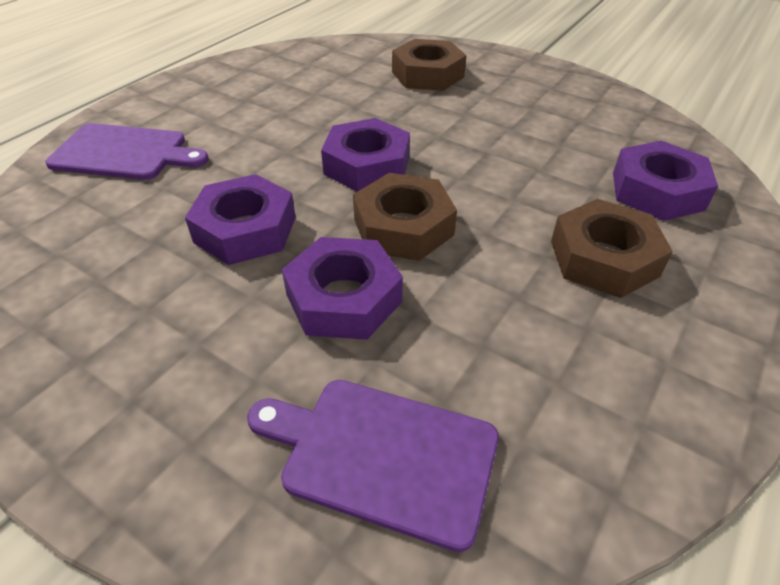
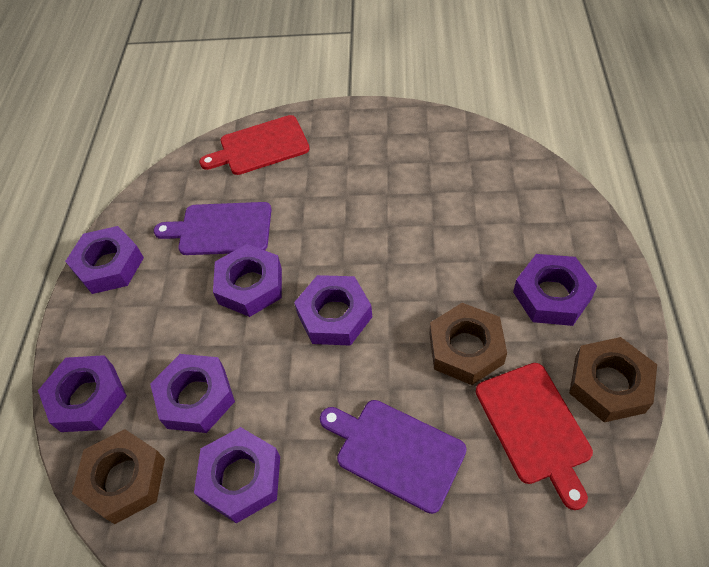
purple nut: 4 -> 7
red cutting board: 0 -> 2

